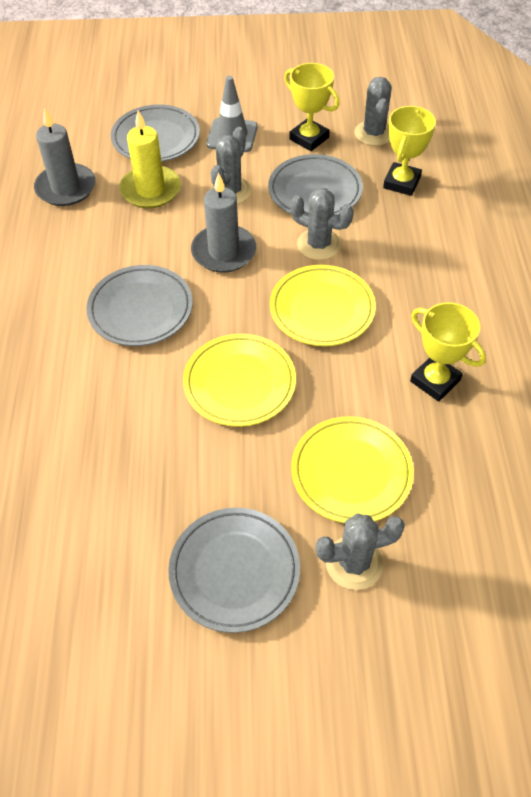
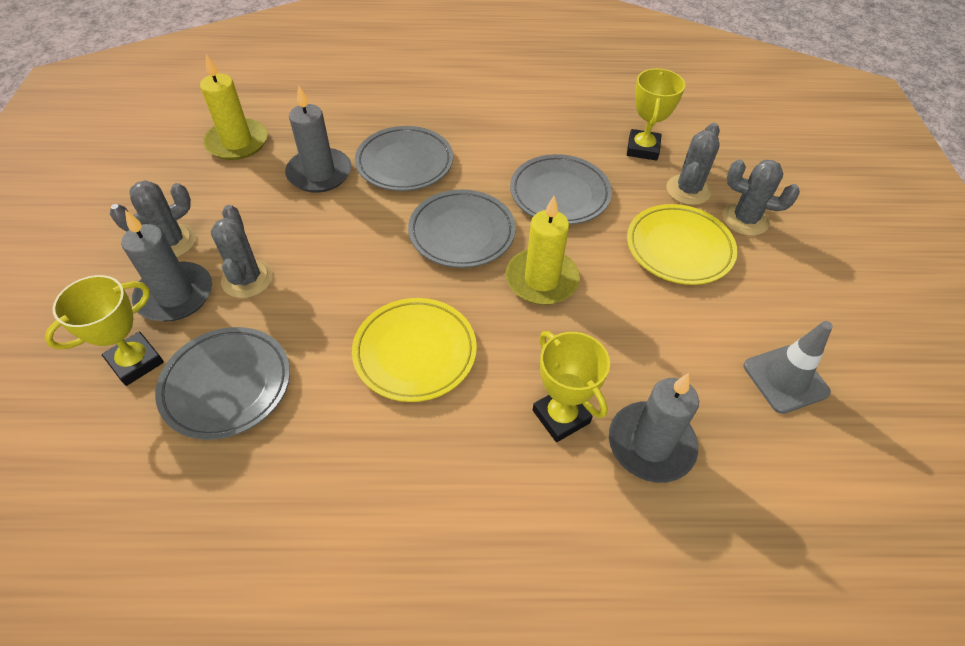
grey candle: 2 -> 3
yellow candle: 1 -> 2
yellow plate: 3 -> 2

